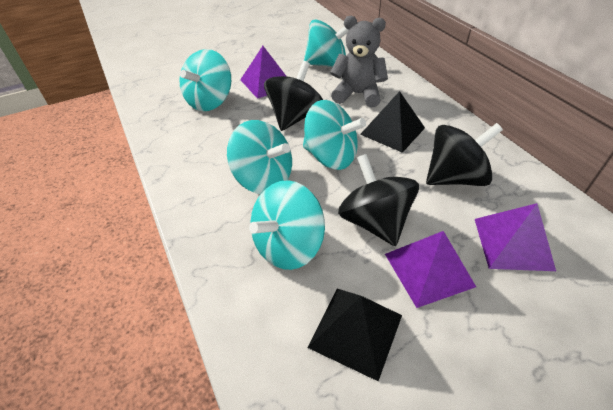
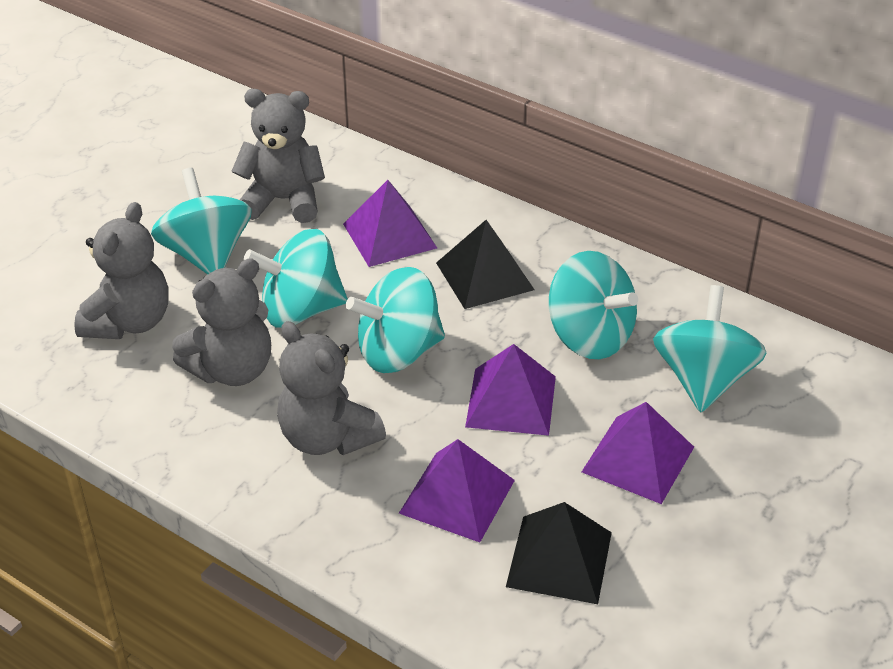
black spinning top: 3 -> 0
grey teddy bear: 1 -> 4
purple pyramid: 3 -> 4

